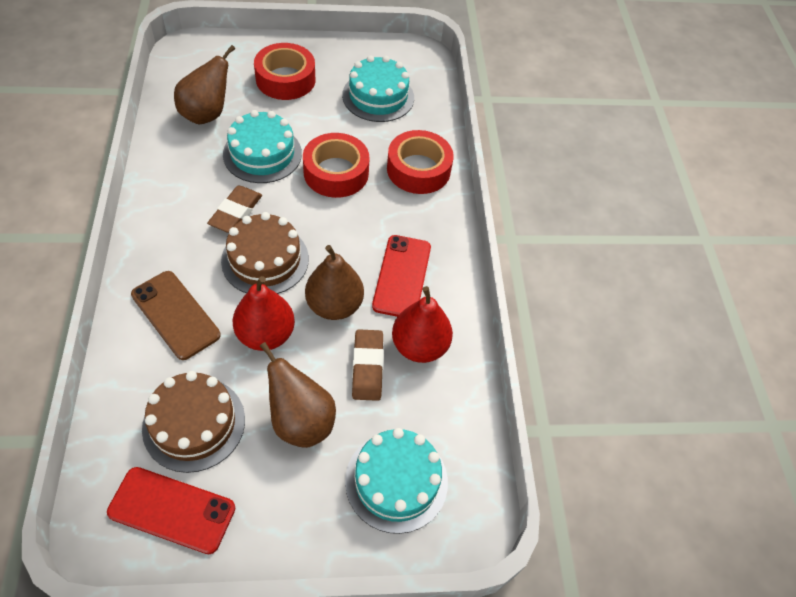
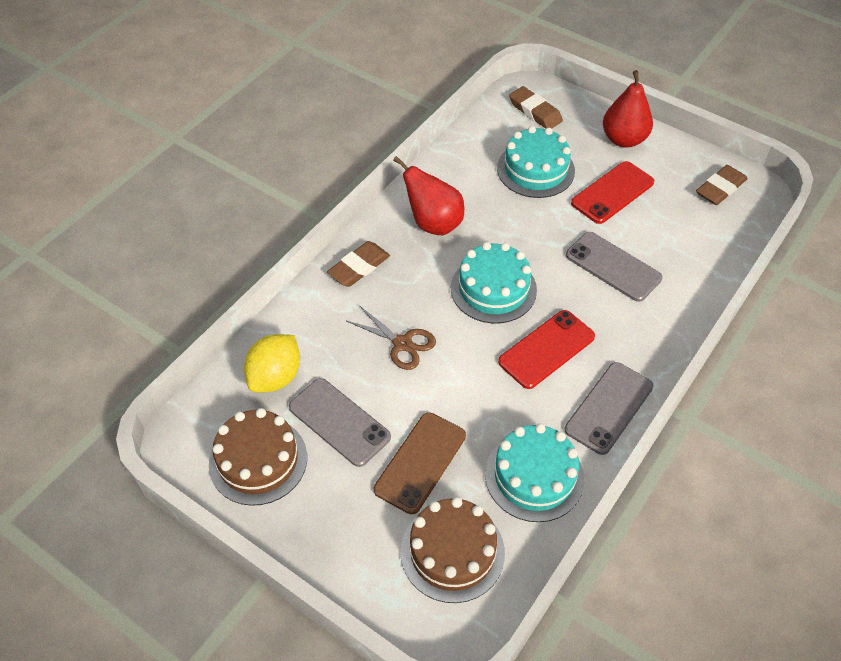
brown eraser: 2 -> 3
brown pear: 3 -> 0
brown scissors: 0 -> 1
grey phone: 0 -> 3
red tape: 3 -> 0
yellow lemon: 0 -> 1

